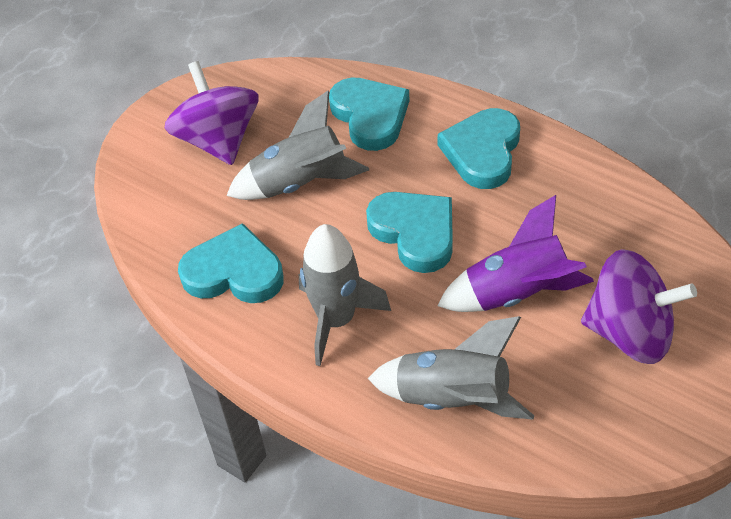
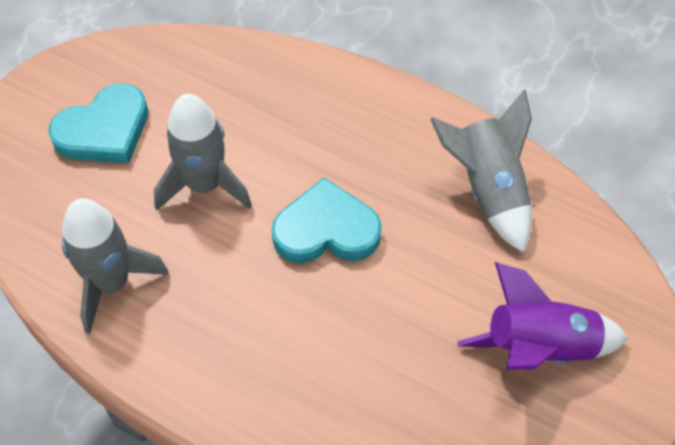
purple spinning top: 2 -> 0
turquoise heart: 4 -> 2

